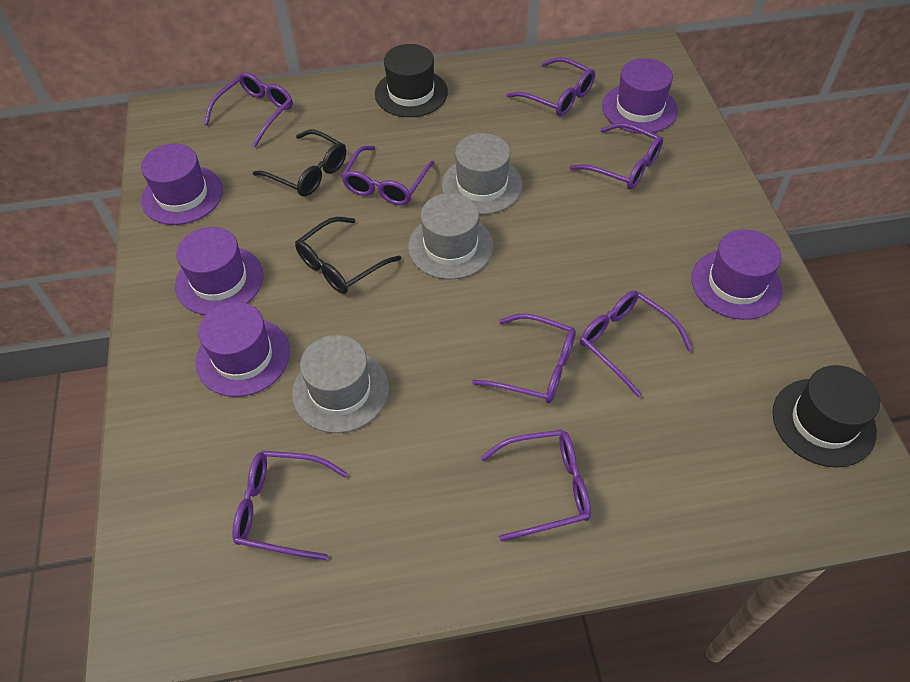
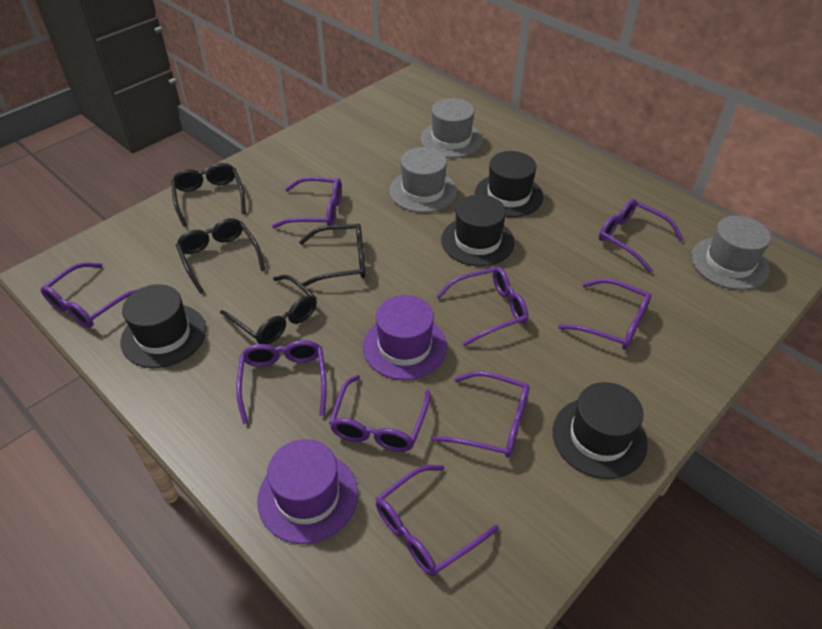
black glasses: 2 -> 4
black hat: 2 -> 4
purple glasses: 8 -> 9
purple hat: 5 -> 2

